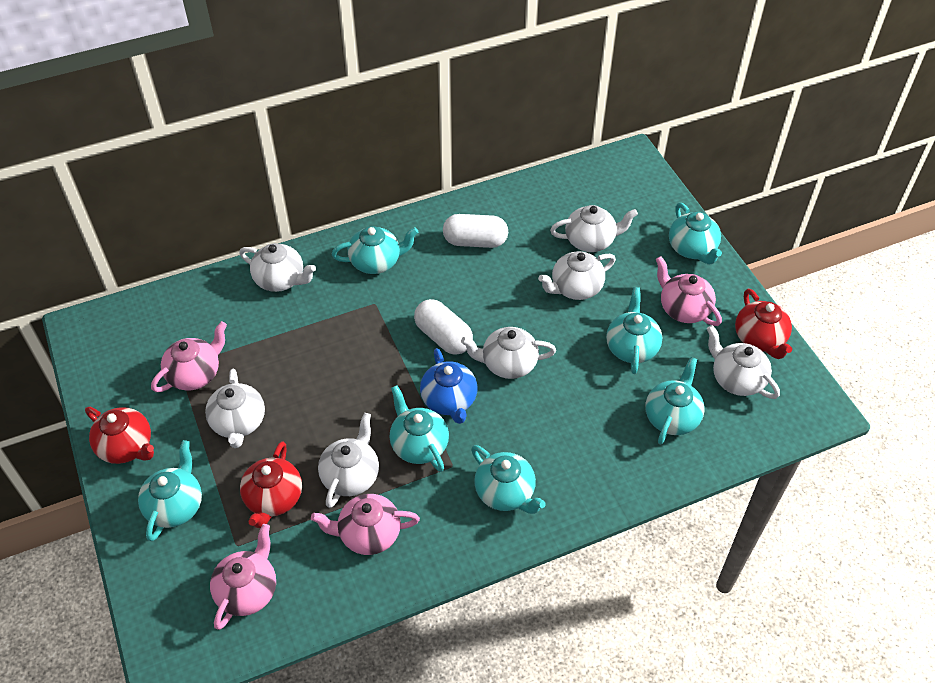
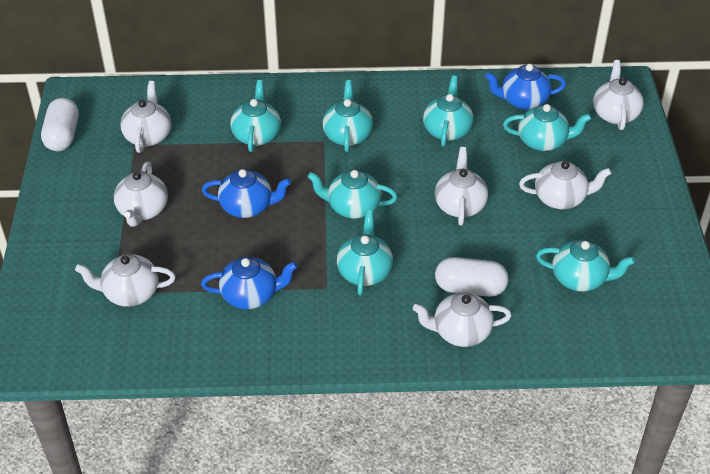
blue teapot: 1 -> 3
pink teapot: 4 -> 0
red teapot: 3 -> 0

